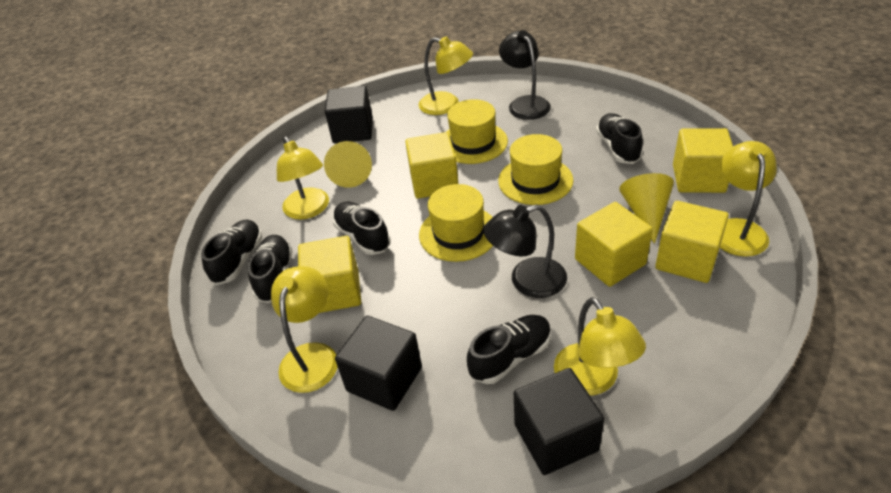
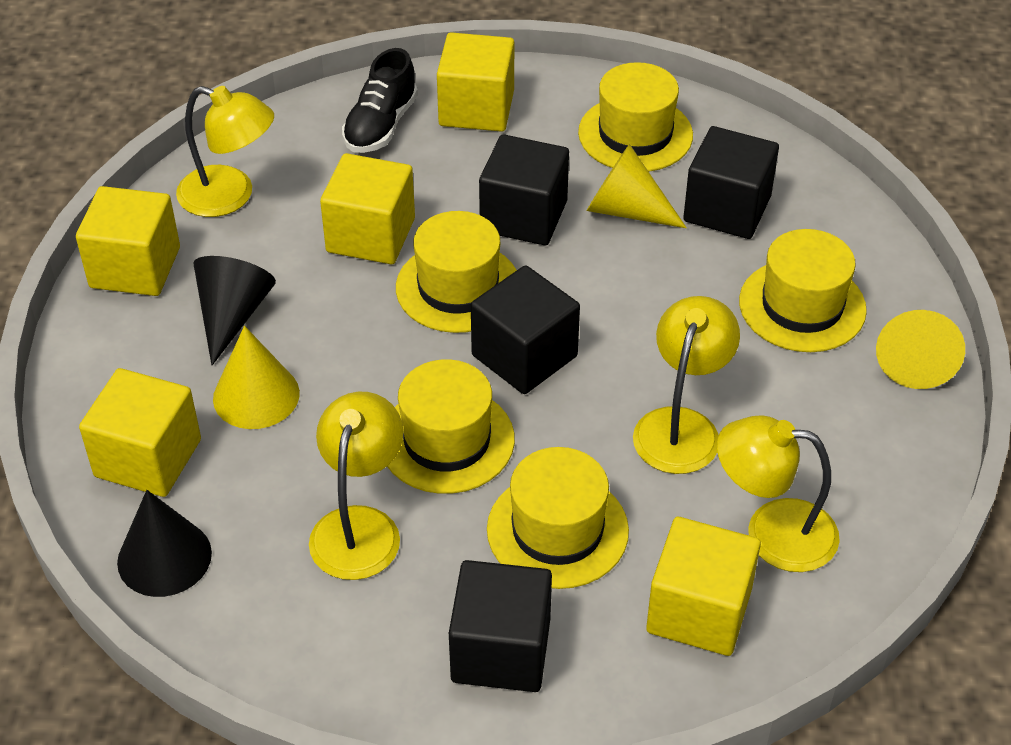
black cone: 0 -> 2
black cube: 3 -> 4
black lamp: 2 -> 0
black shoe: 5 -> 1
yellow cone: 2 -> 3
yellow hat: 3 -> 5
yellow lamp: 5 -> 4

